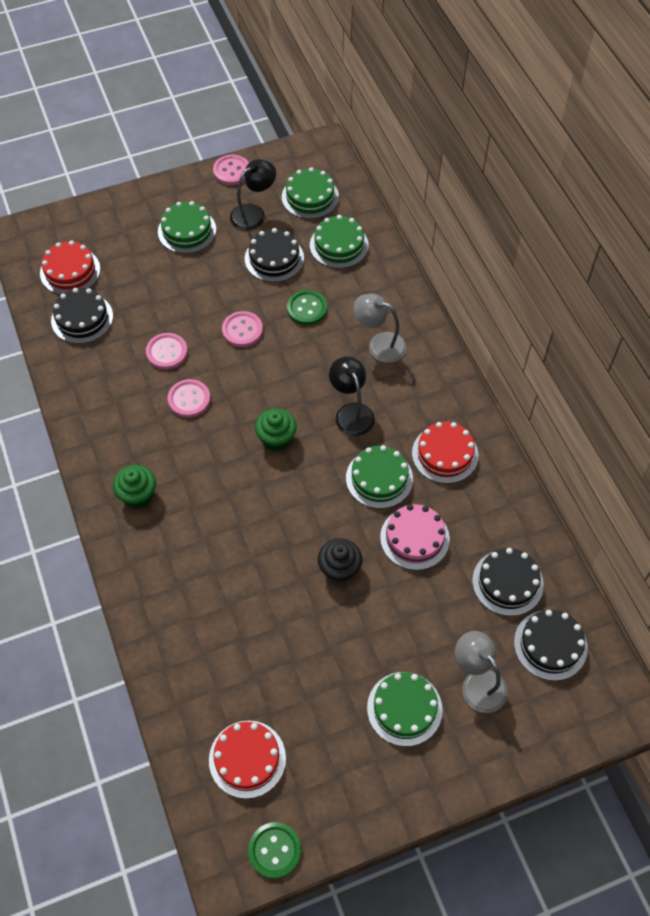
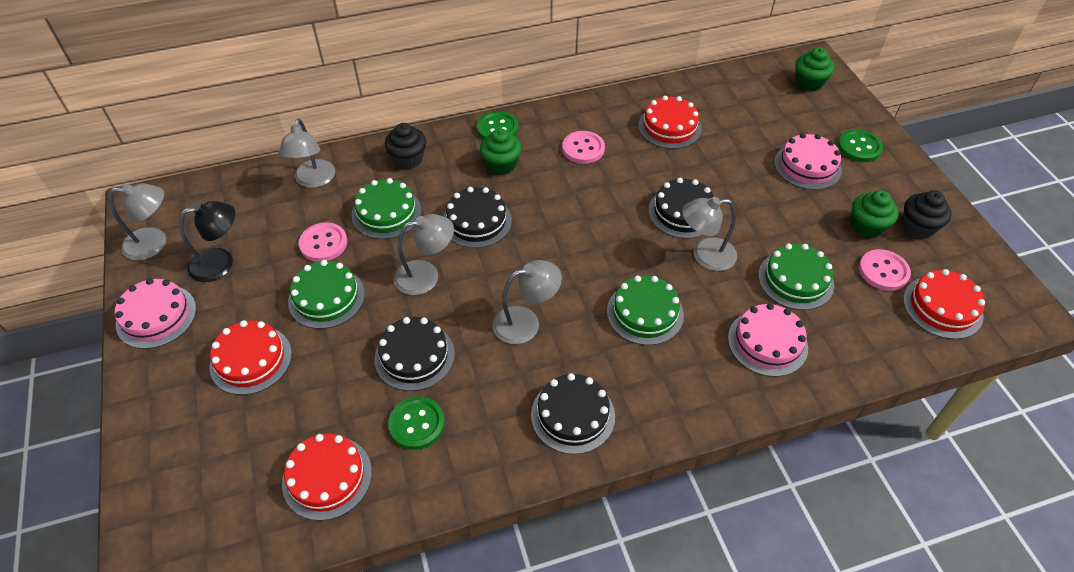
black cupcake: 1 -> 2
black lamp: 2 -> 1
green button: 2 -> 3
green cake: 5 -> 4
green cupcake: 2 -> 3
grey lamp: 2 -> 5
pink button: 4 -> 3
pink cake: 1 -> 3
red cake: 3 -> 4

